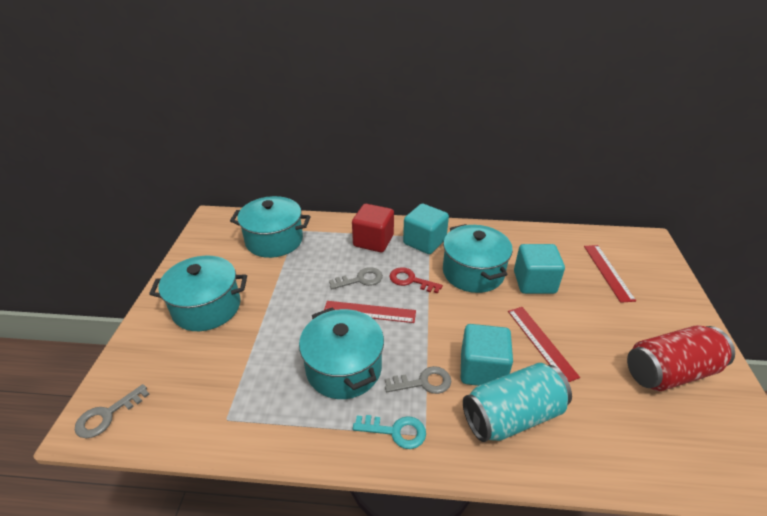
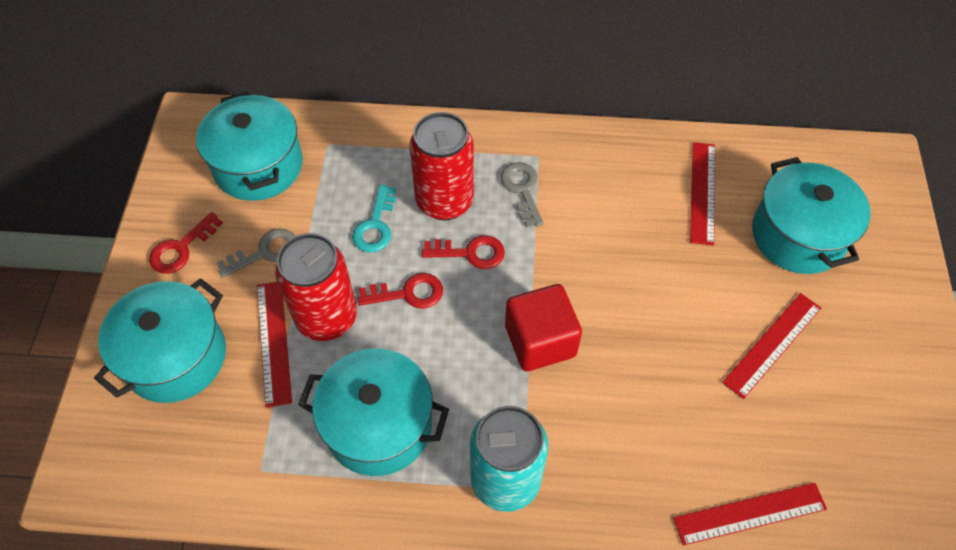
grey key: 3 -> 2
red can: 1 -> 2
red key: 1 -> 3
red ruler: 3 -> 4
turquoise cube: 3 -> 0

